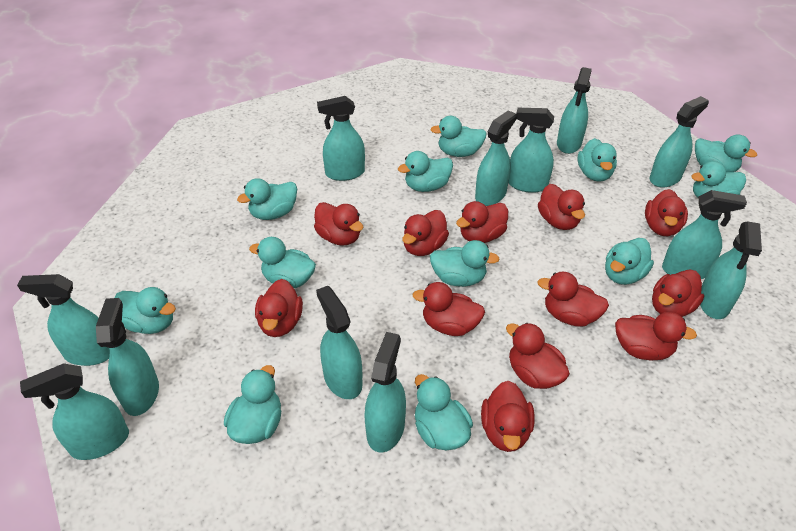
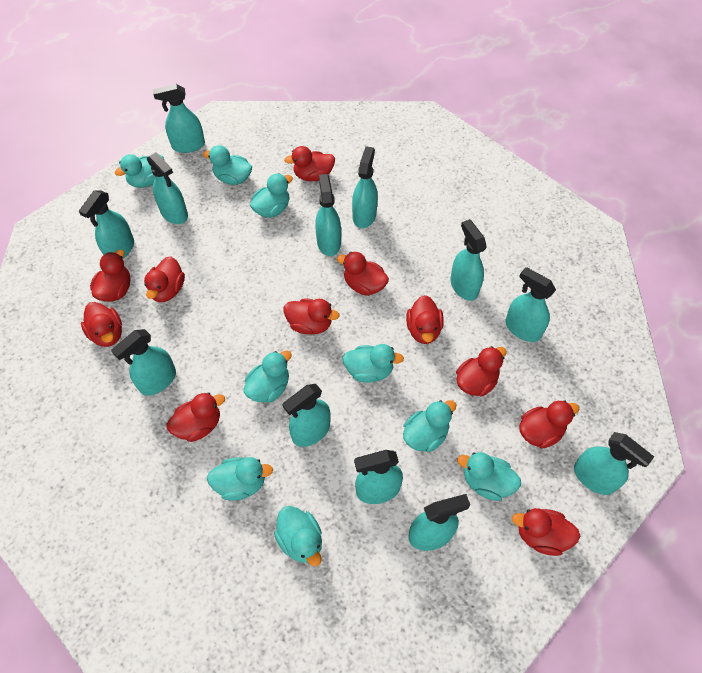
red duck: 12 -> 11
turquoise duck: 12 -> 9

